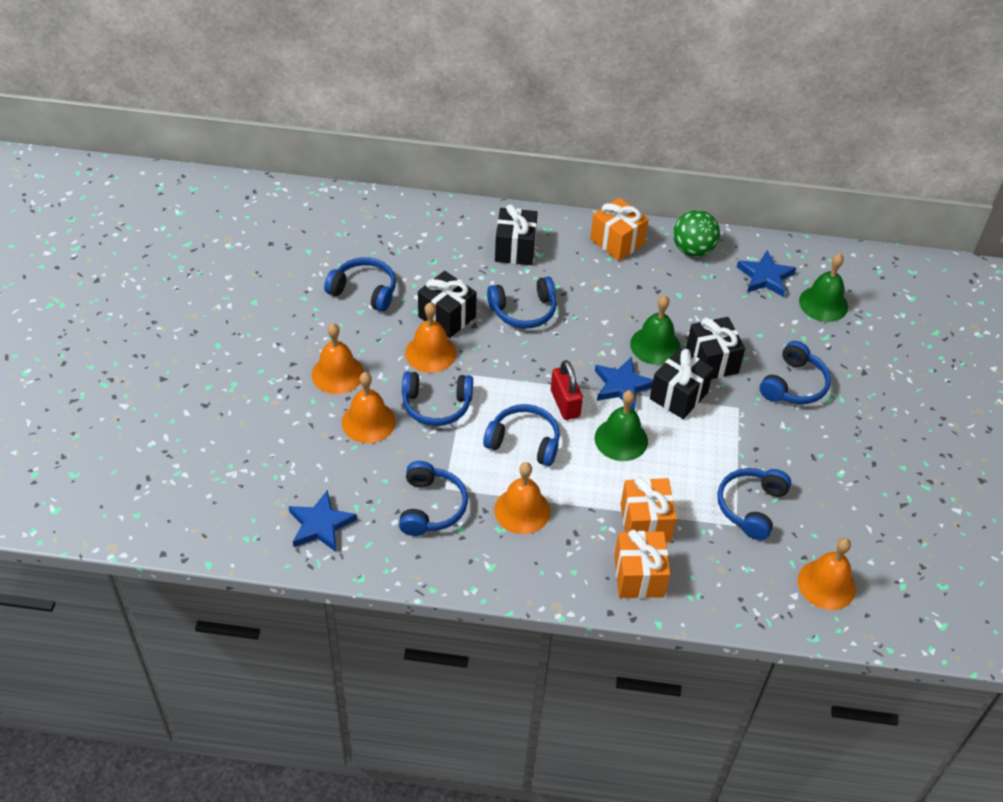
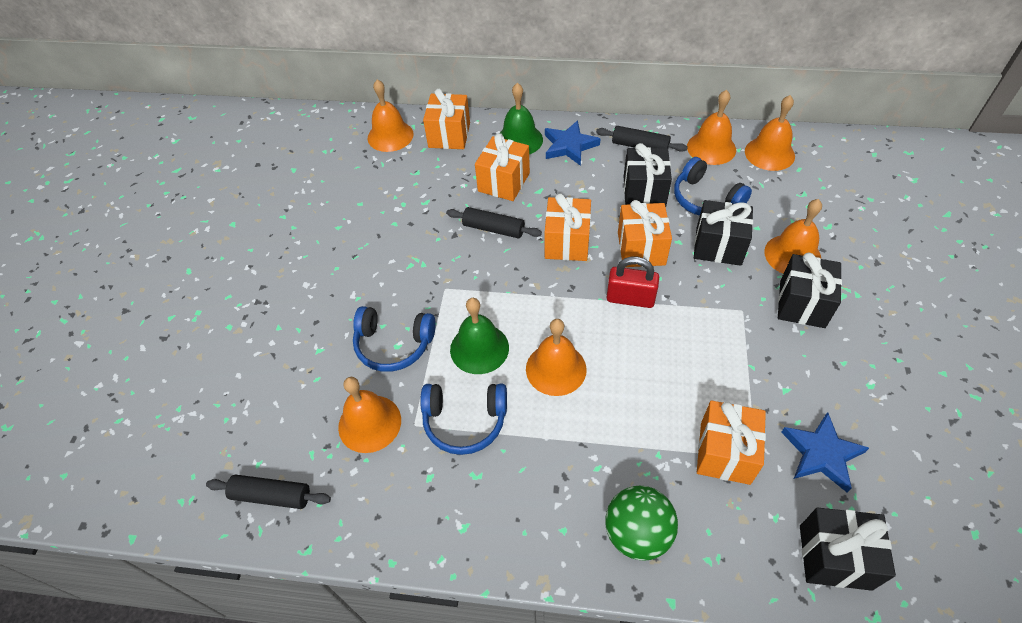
black rolling pin: 0 -> 3
blue headphones: 7 -> 3
blue star: 3 -> 2
green bell: 3 -> 2
orange bell: 5 -> 6
orange gift: 3 -> 5

